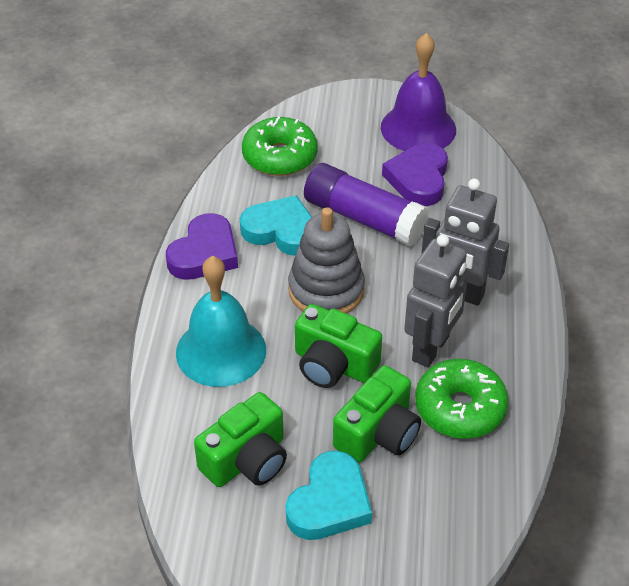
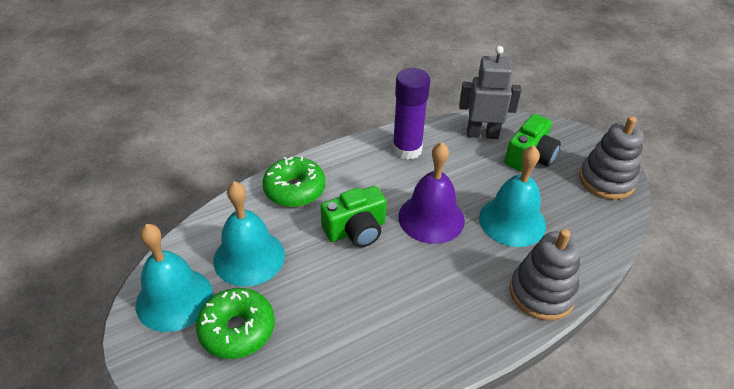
green camera: 3 -> 2
grey robot: 2 -> 1
grey stacking toy: 1 -> 2
purple heart: 2 -> 0
turquoise bell: 1 -> 3
turquoise heart: 2 -> 0

